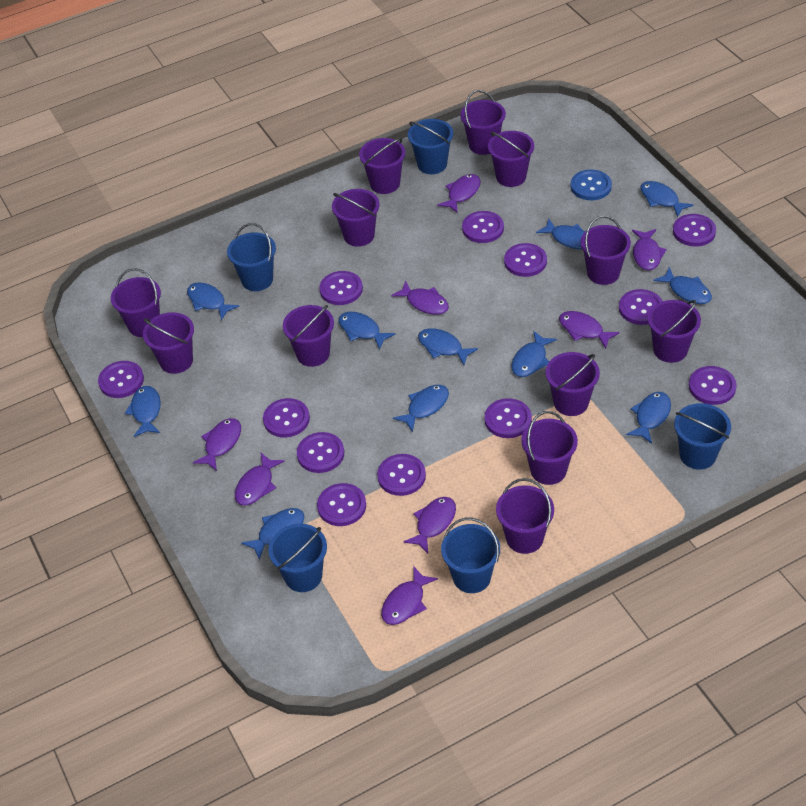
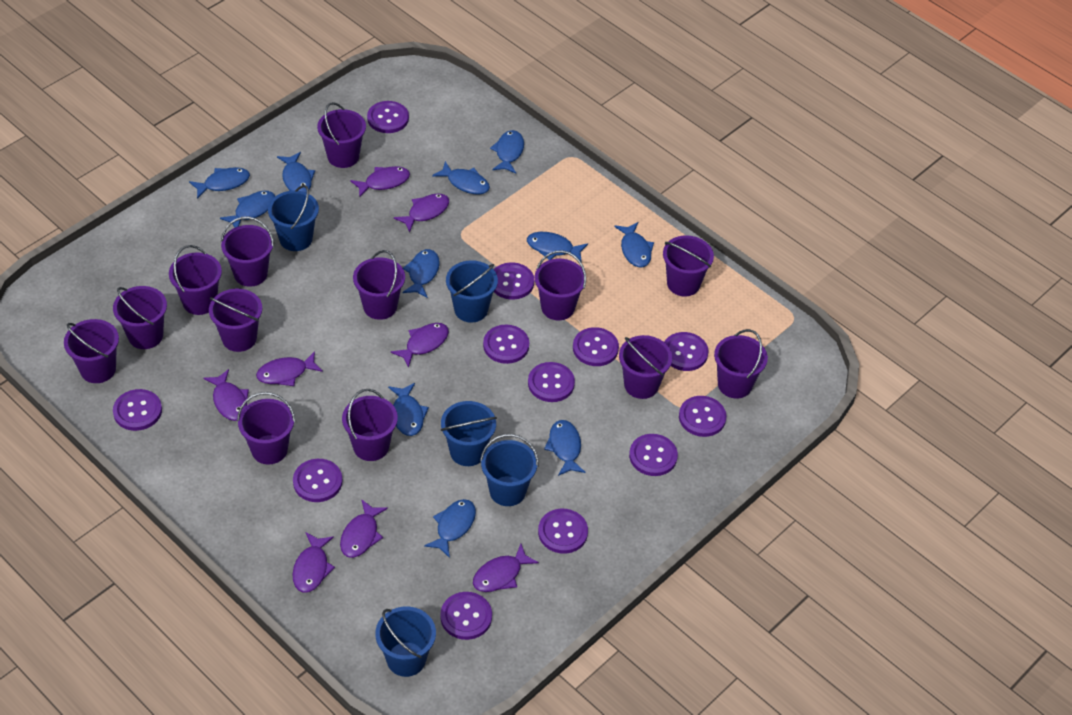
blue button: 1 -> 0
purple bucket: 12 -> 13

